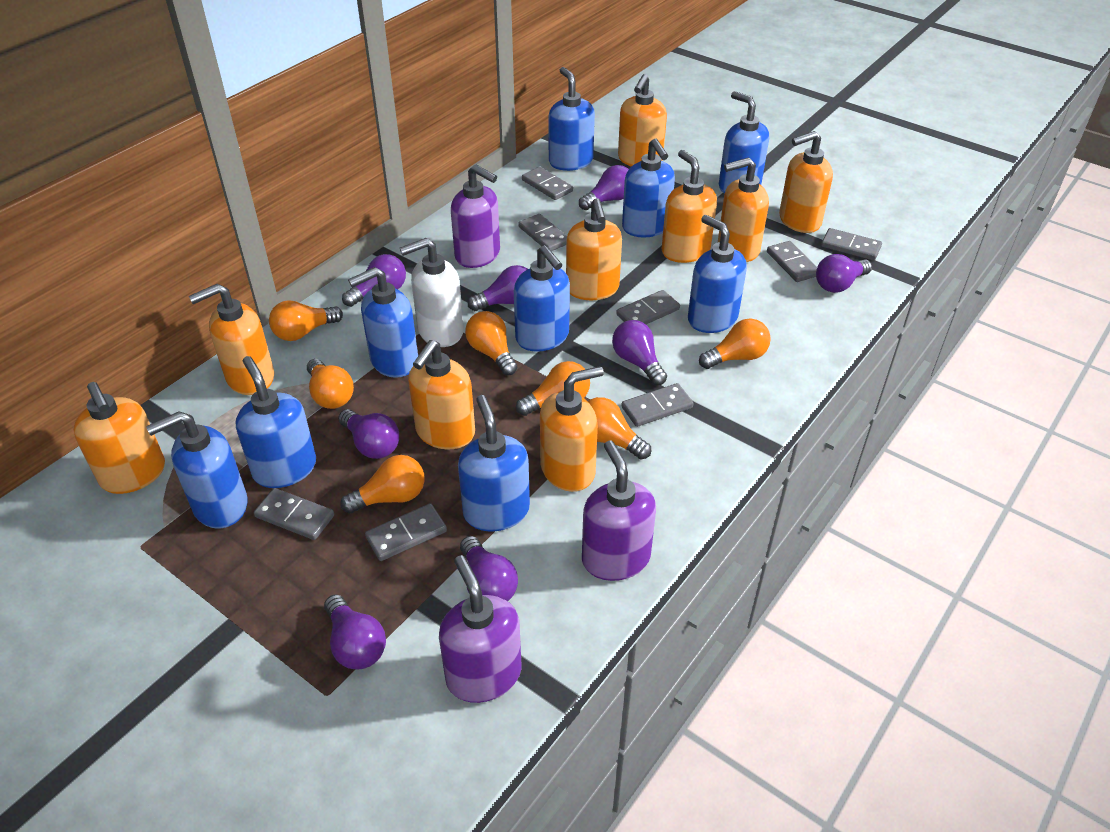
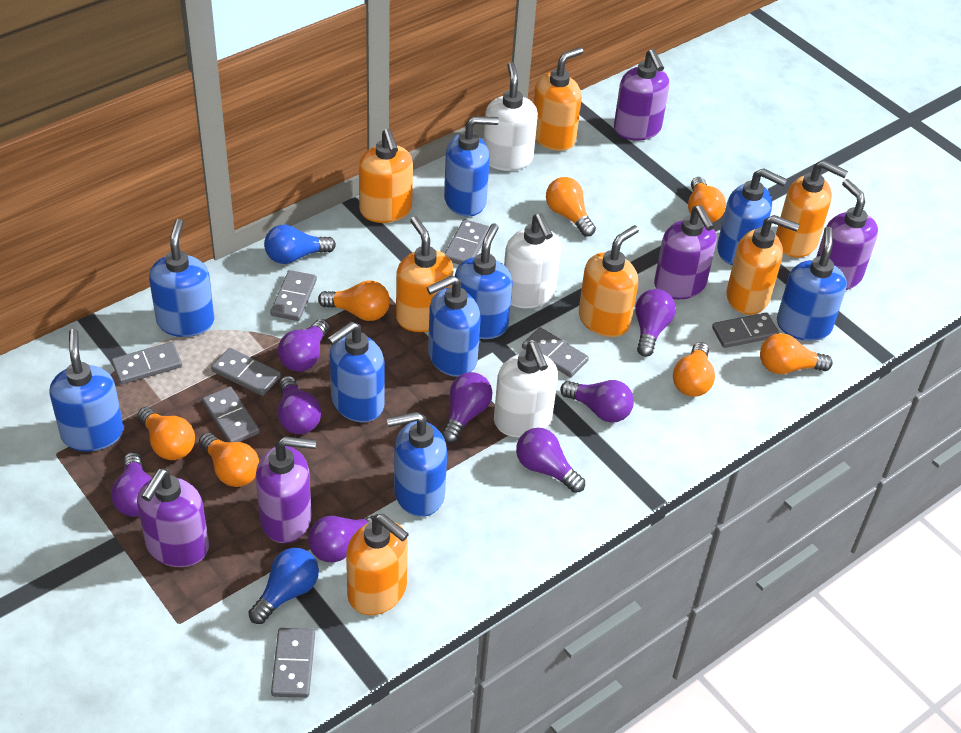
blue light bulb: 0 -> 2
orange soap dispenser: 9 -> 7
purple soap dispenser: 3 -> 5
white soap dispenser: 1 -> 3

